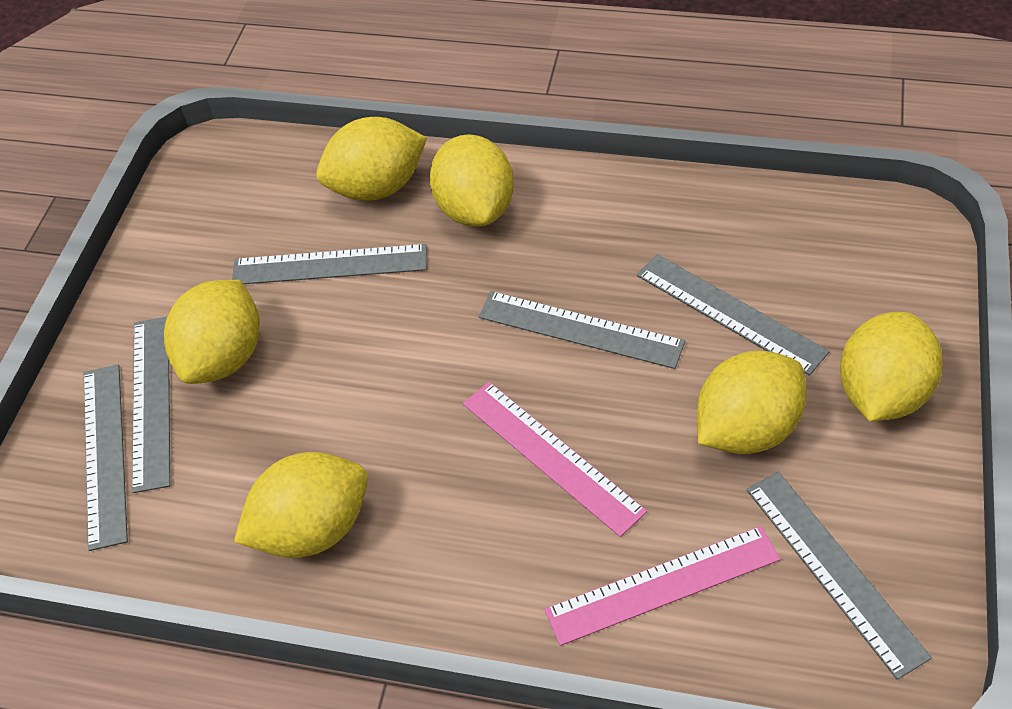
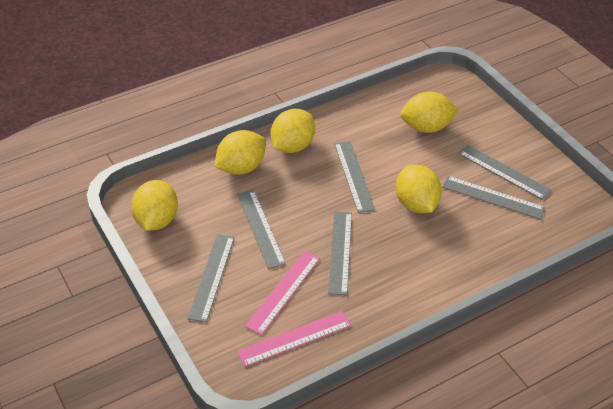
yellow lemon: 6 -> 5

